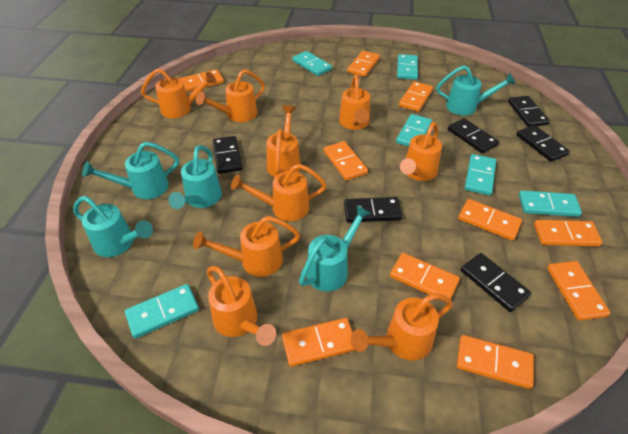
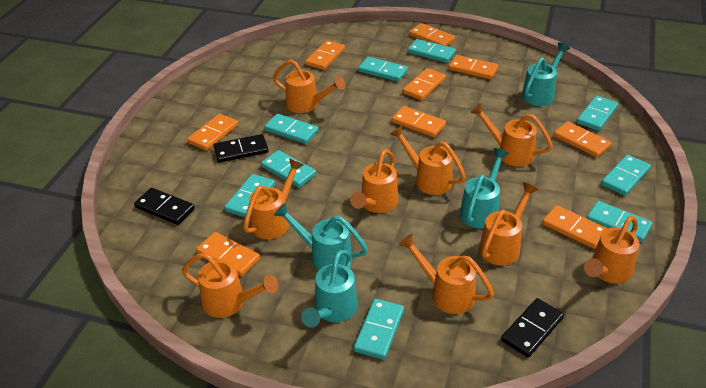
black domino: 6 -> 3
orange domino: 10 -> 9
turquoise domino: 6 -> 9
turquoise watering can: 5 -> 4

